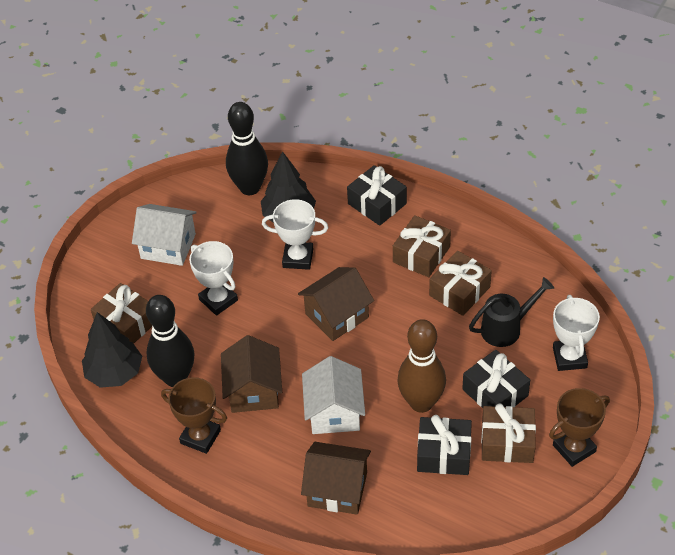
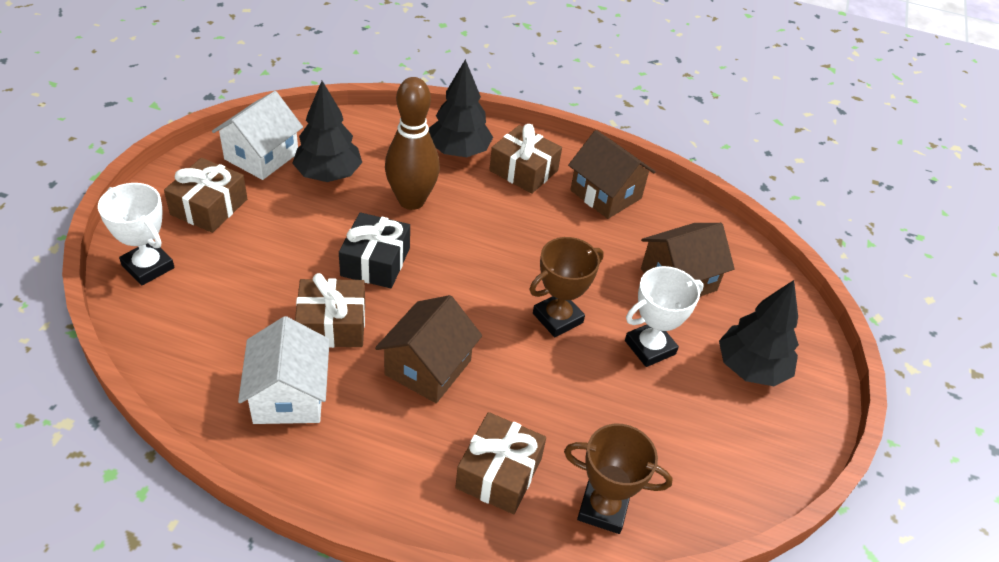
black bowling pin: 2 -> 0
black gift: 3 -> 1
black tree: 2 -> 3
black watering can: 1 -> 0
white trophy: 3 -> 2

